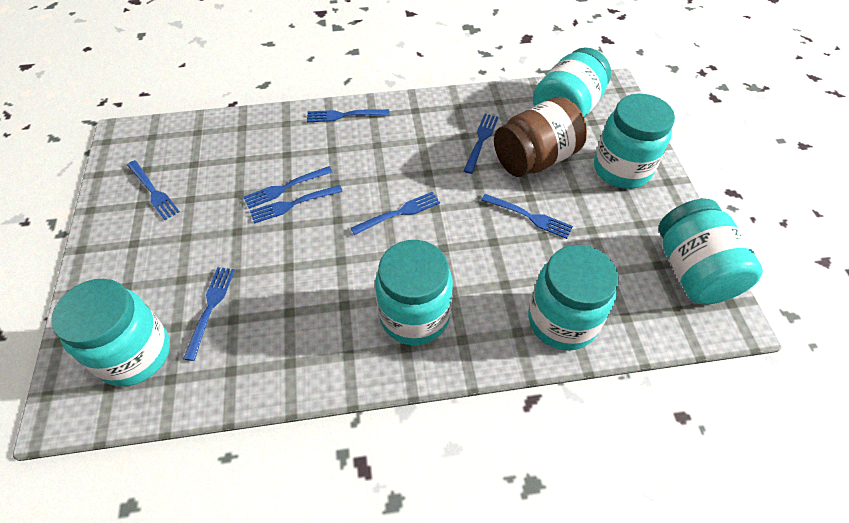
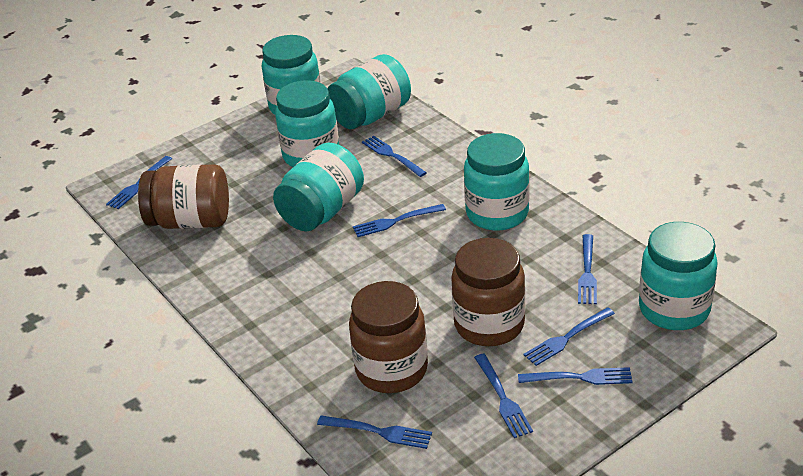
brown jar: 1 -> 3

